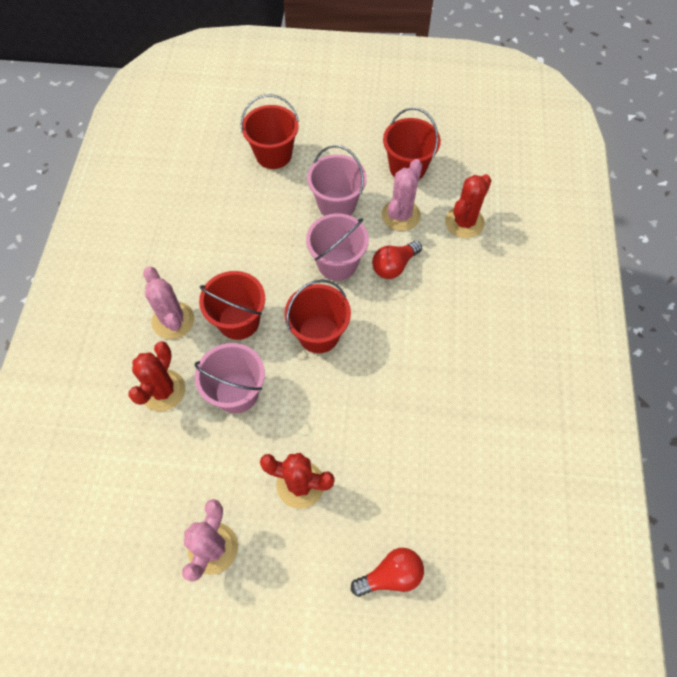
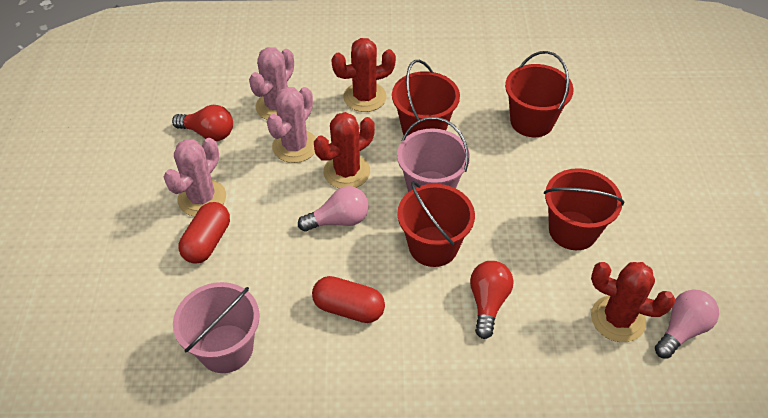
pink bucket: 3 -> 2
pink light bulb: 0 -> 2
red capsule: 0 -> 2

